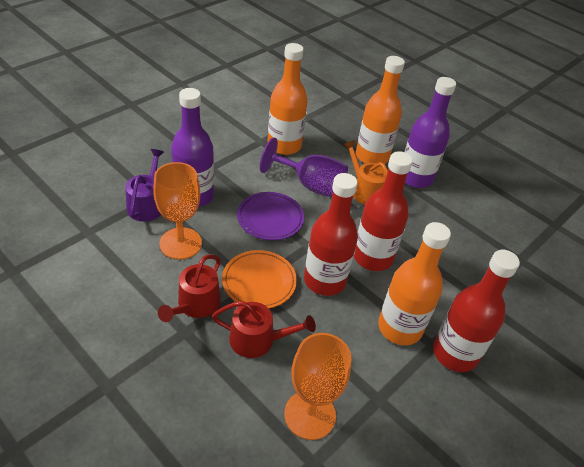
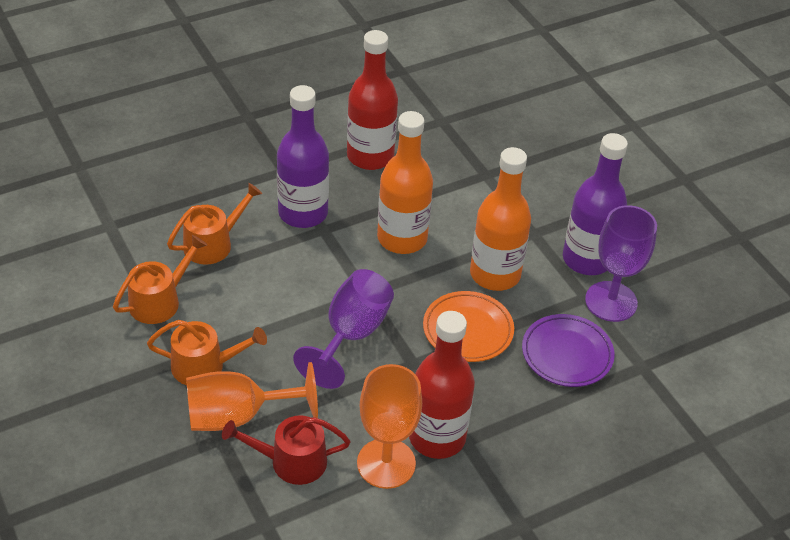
orange bottle: 3 -> 2
orange watering can: 1 -> 3
purple goblet: 1 -> 2
purple watering can: 1 -> 0
red bottle: 3 -> 2
red watering can: 2 -> 1

